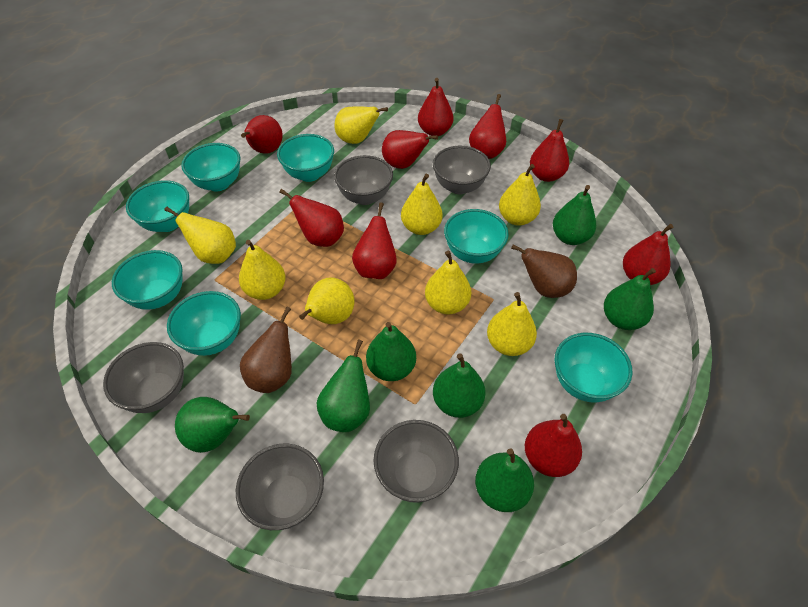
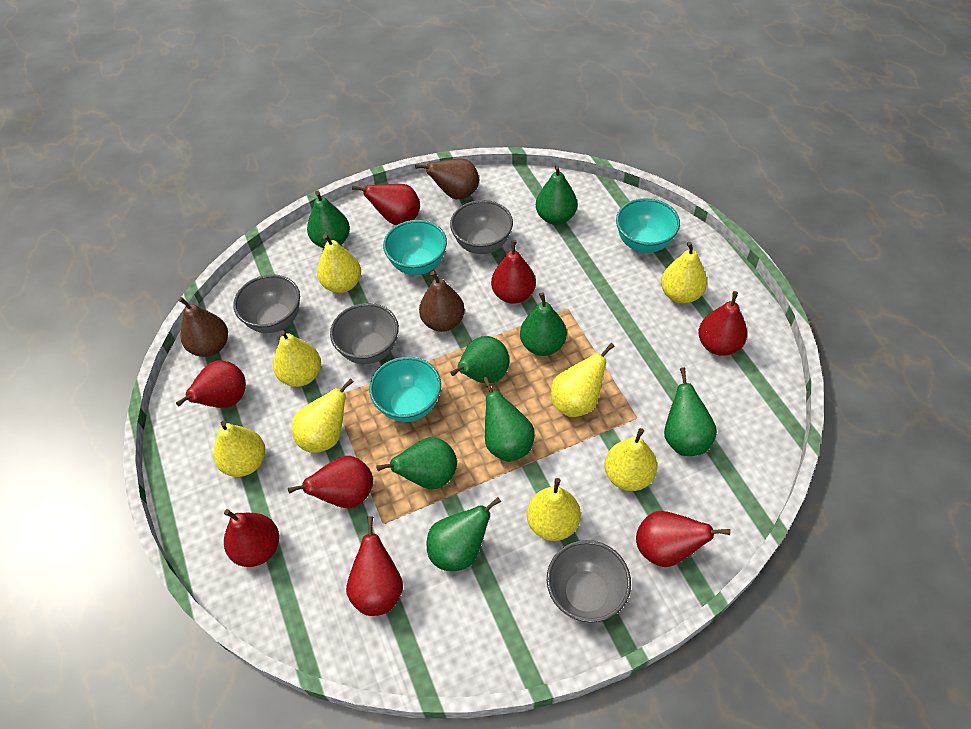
brown pear: 2 -> 3
green pear: 7 -> 8
grey bowl: 5 -> 4
red pear: 9 -> 8
turquoise bowl: 7 -> 3

